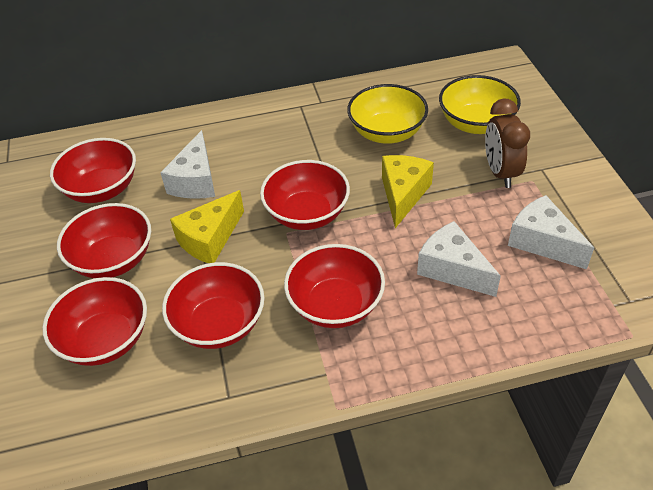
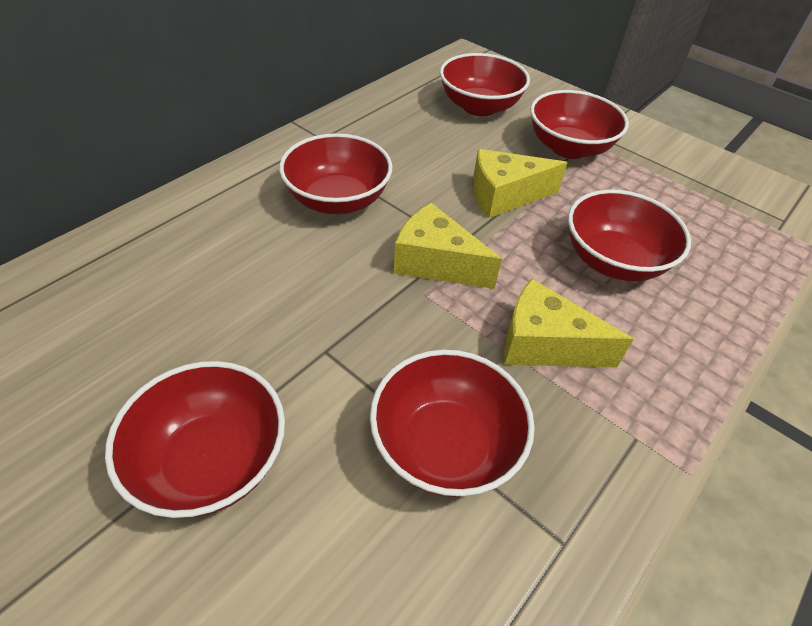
brown clock: 1 -> 0
white cheese: 3 -> 0
yellow bowl: 2 -> 0
yellow cheese: 2 -> 3

